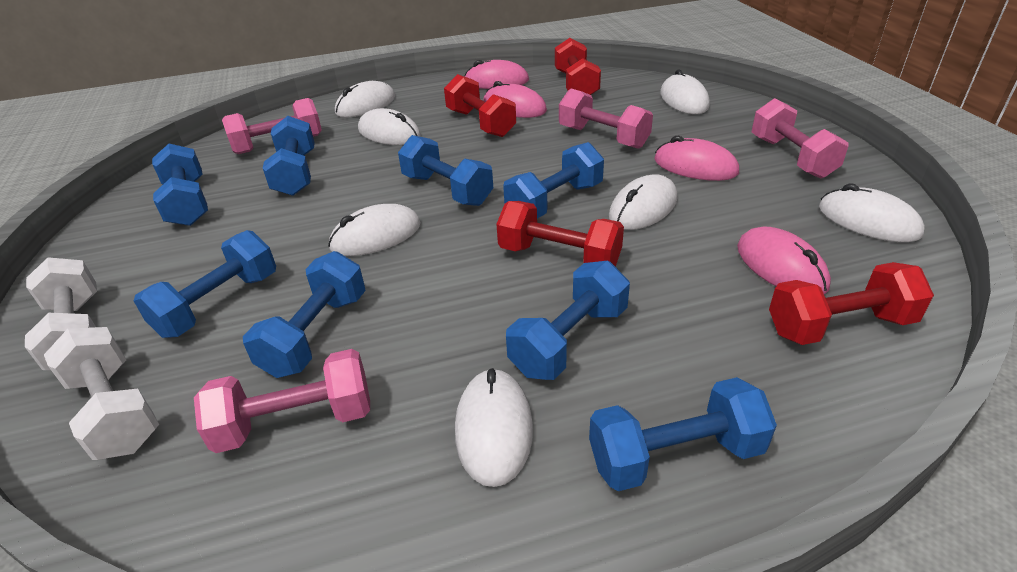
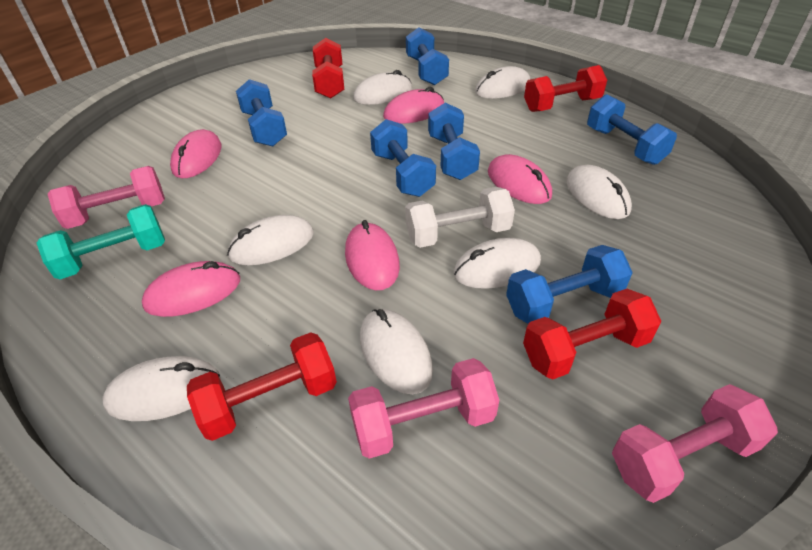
blue dumbbell: 8 -> 6
pink dumbbell: 4 -> 3
pink mouse: 4 -> 5
turquoise dumbbell: 0 -> 1
white dumbbell: 2 -> 1

